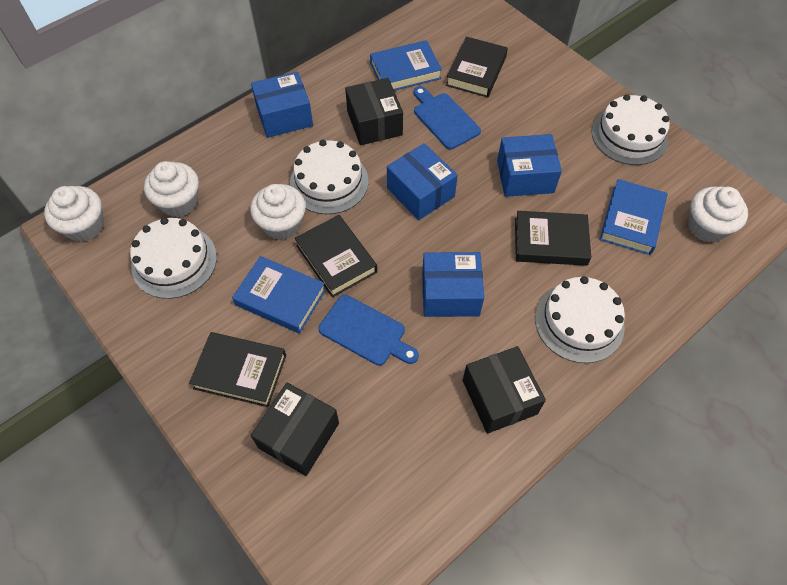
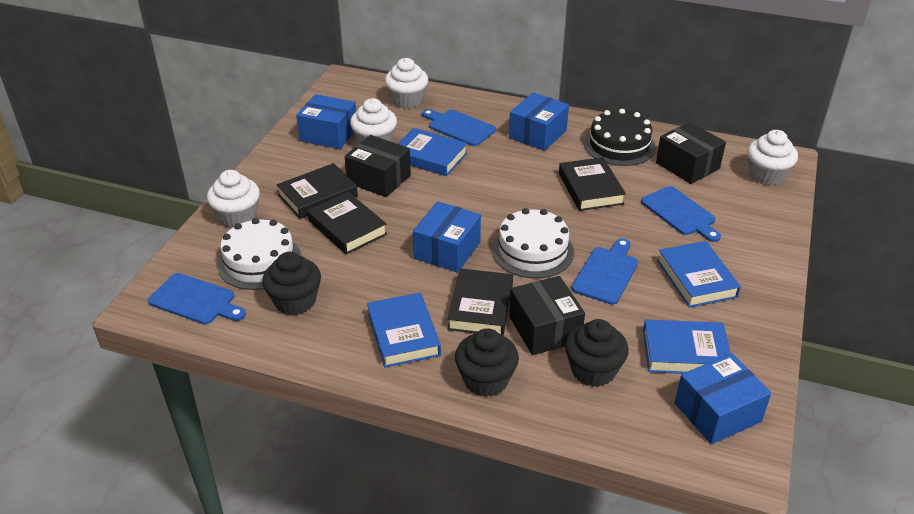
black cake: 0 -> 1
black cupcake: 0 -> 3
blue book: 3 -> 4
blue cutting board: 2 -> 4
white cake: 4 -> 2

